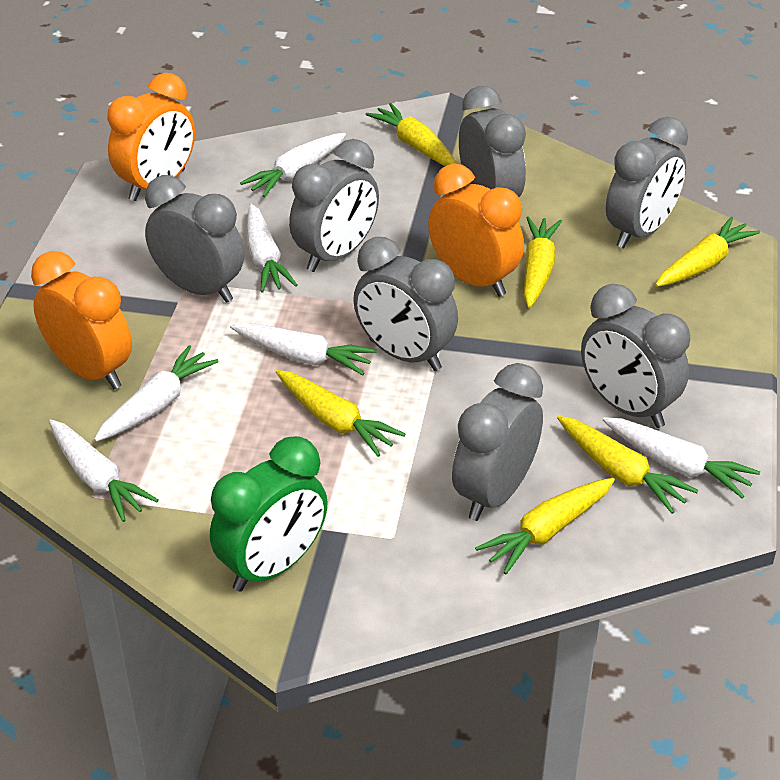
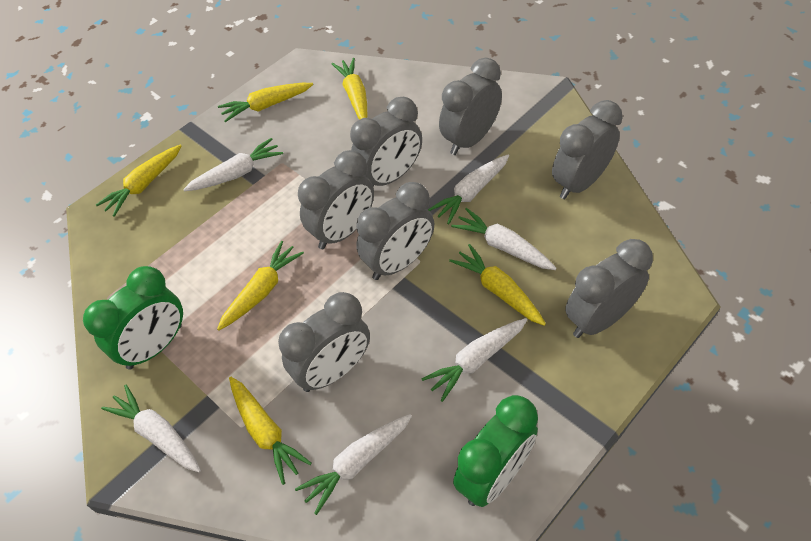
green clock: 1 -> 2
orange clock: 3 -> 0

